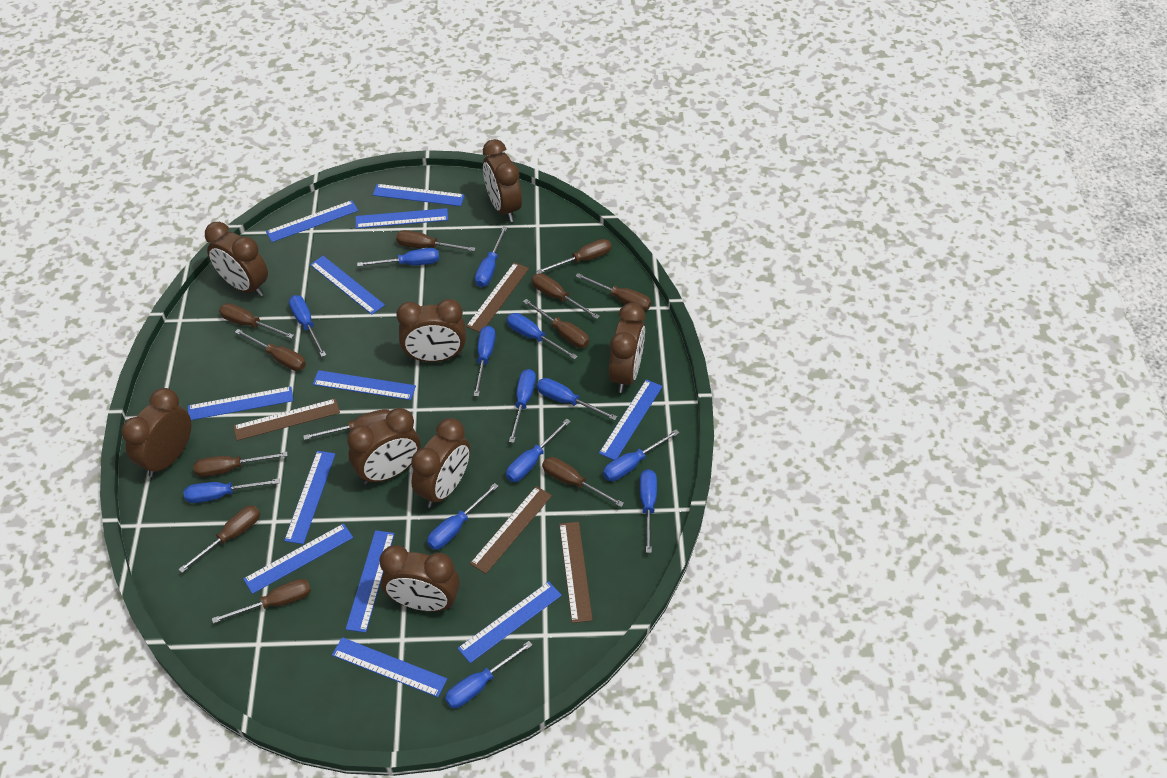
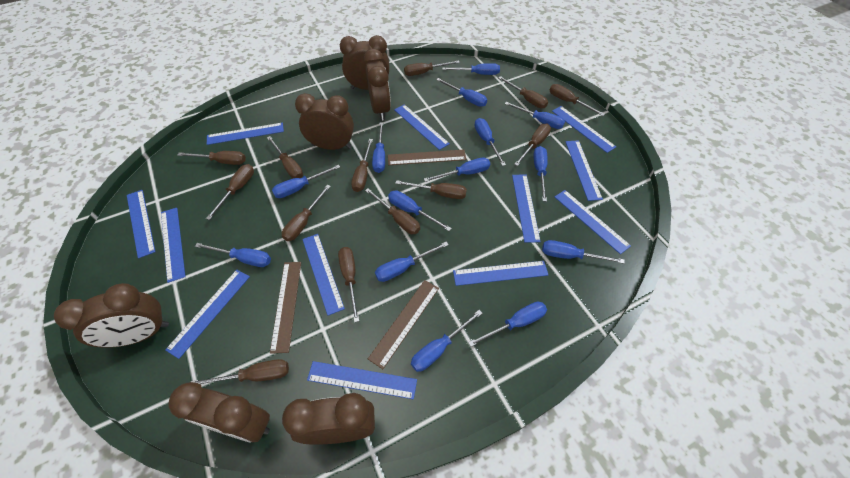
blue screwdriver: 13 -> 14
brown clock: 8 -> 6
brown ruler: 4 -> 3
brown screwdriver: 12 -> 13

